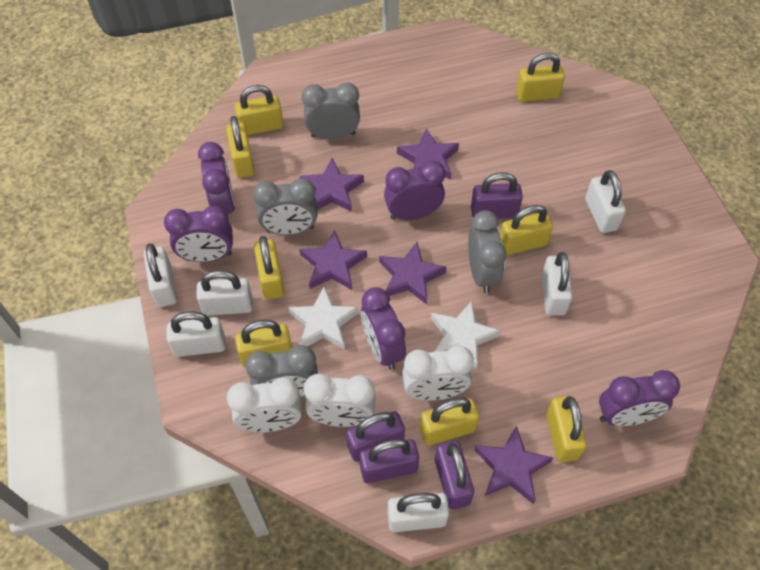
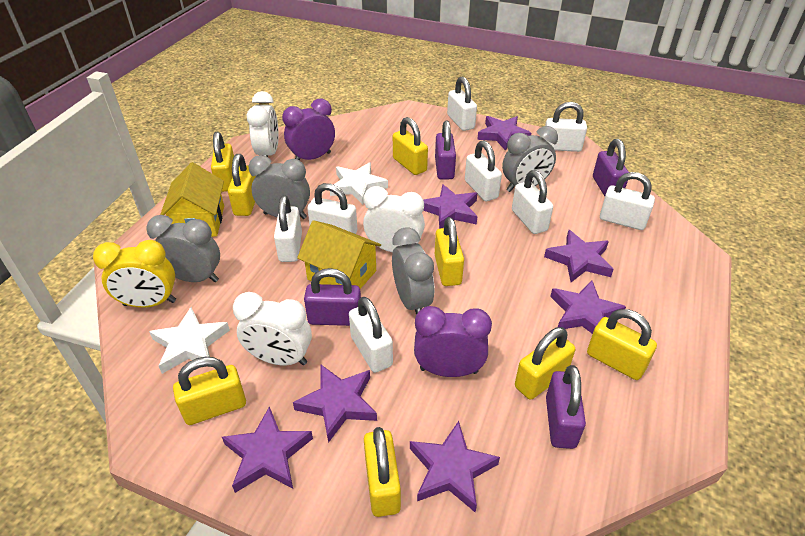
purple clock: 5 -> 2
purple star: 5 -> 7
white padlock: 6 -> 8
yellow clock: 0 -> 1
yellow house: 0 -> 2

